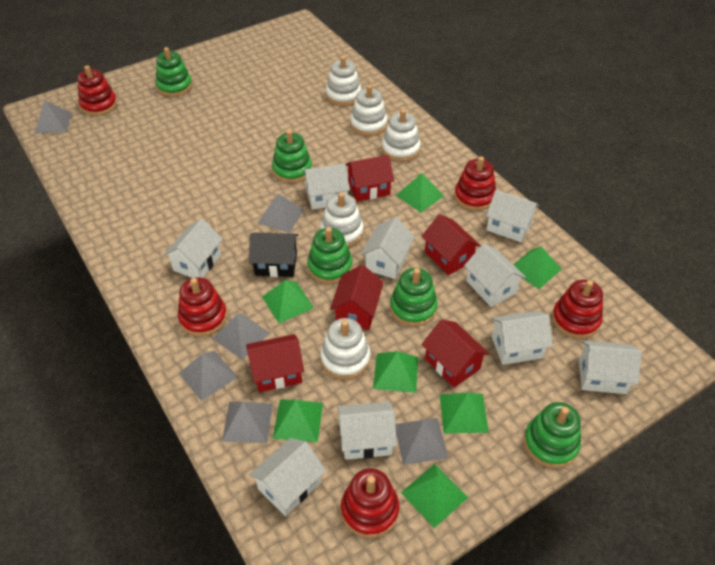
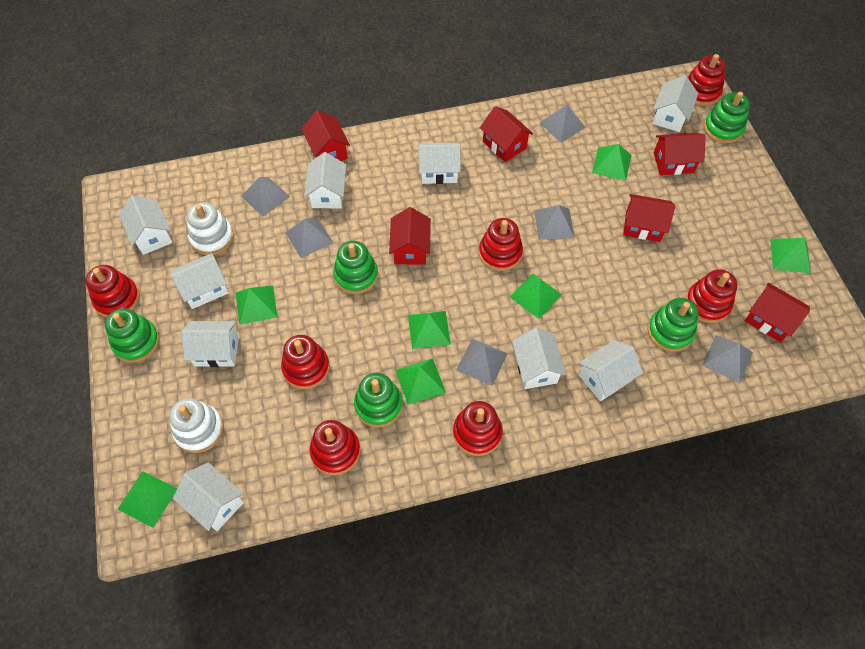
black house: 1 -> 0
red house: 5 -> 6
red stacking toy: 5 -> 7
white stacking toy: 5 -> 2

